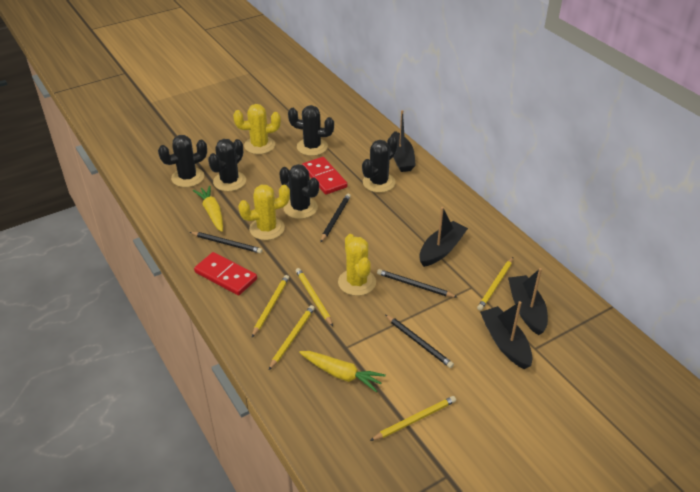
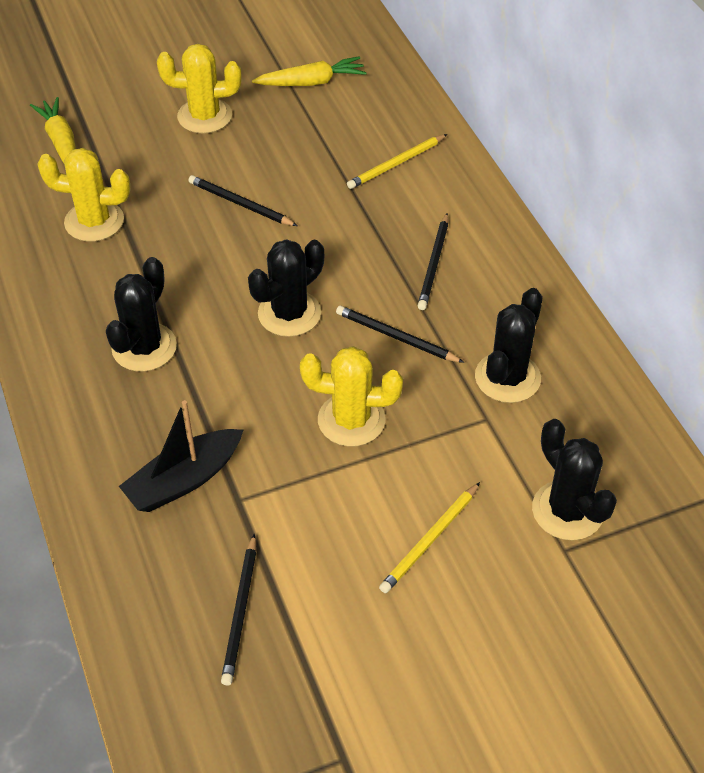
black boat: 4 -> 1
black cactus: 5 -> 4
red domino: 2 -> 0
yellow pencil: 5 -> 2

